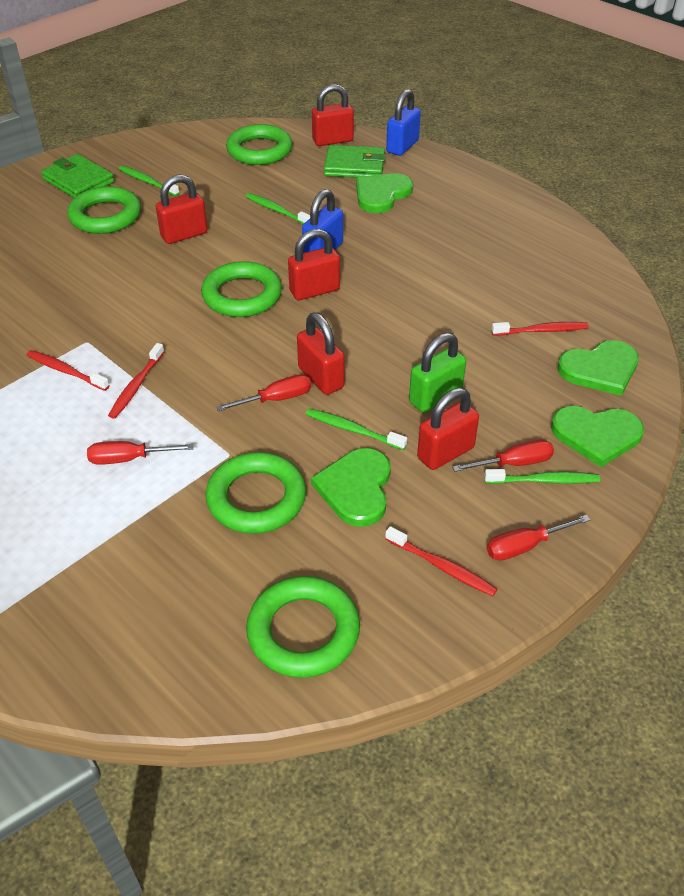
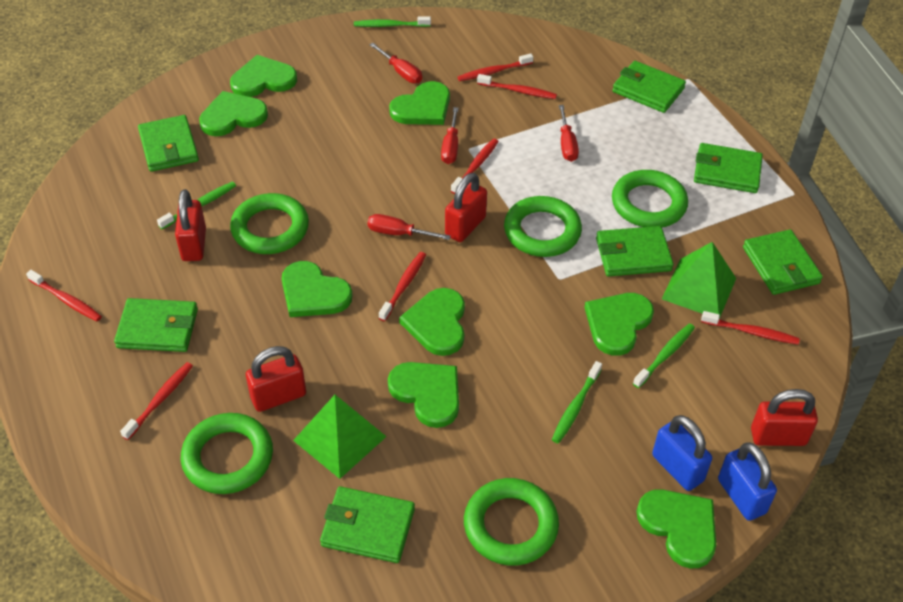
green heart: 4 -> 8
green padlock: 1 -> 0
green pyramid: 0 -> 2
green wallet: 2 -> 7
red padlock: 5 -> 4
red toothbrush: 4 -> 7

